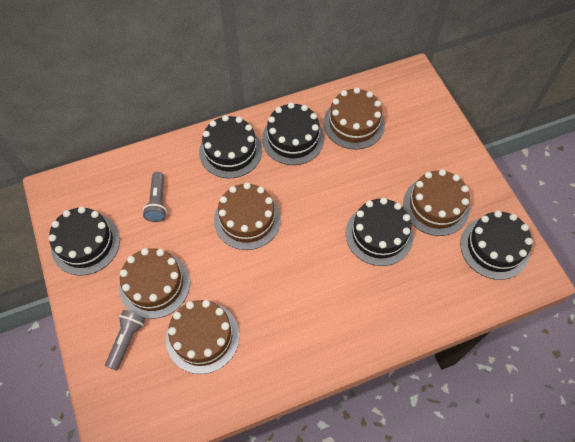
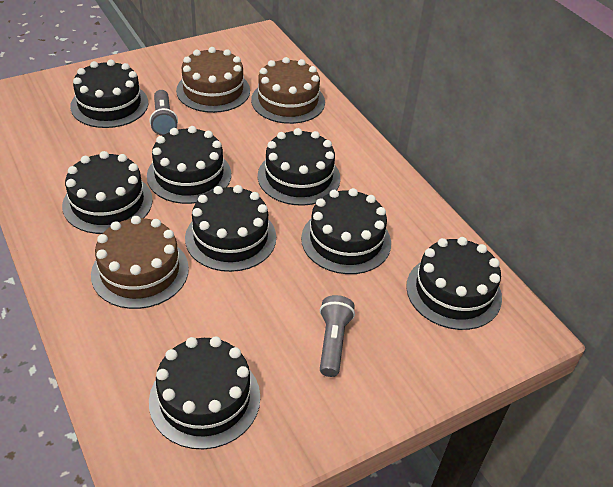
black cake: 5 -> 8
brown cake: 5 -> 3

